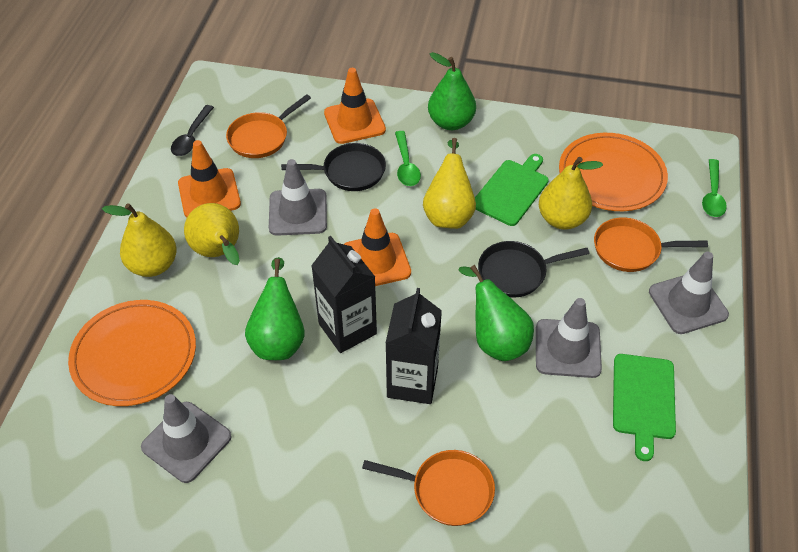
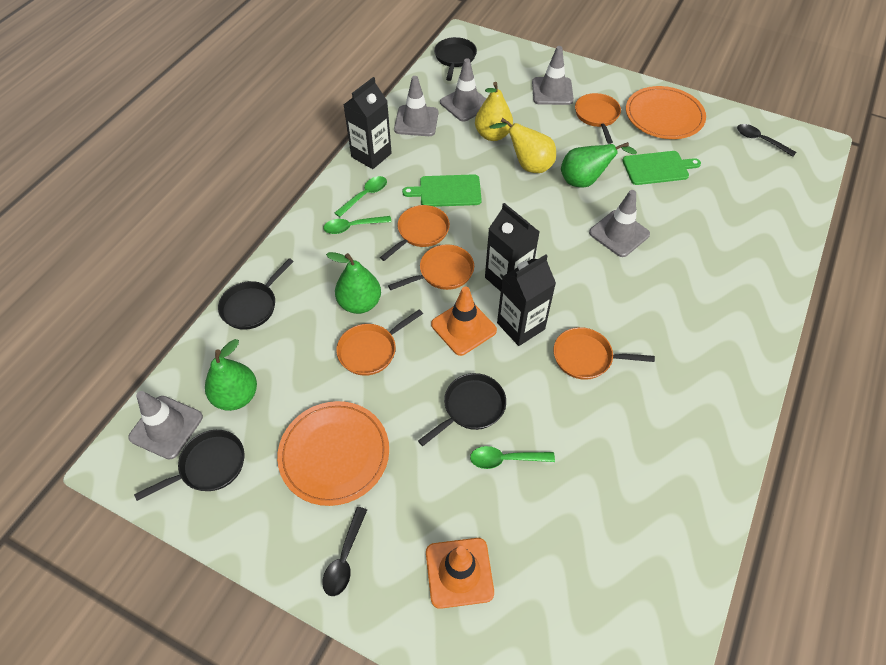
black carton: 2 -> 3
black pan: 2 -> 4
black spoon: 1 -> 2
green spoon: 2 -> 3
grey traffic cone: 4 -> 5
orange pan: 3 -> 5
orange traffic cone: 3 -> 2
yellow pear: 4 -> 2

